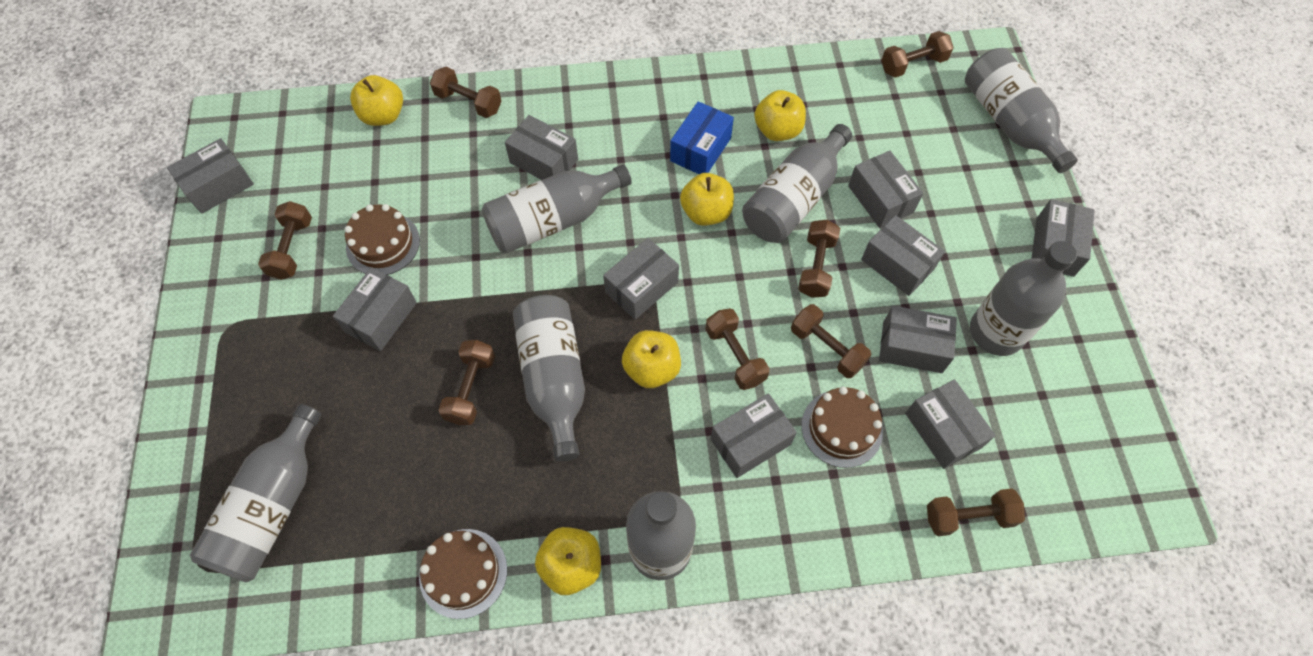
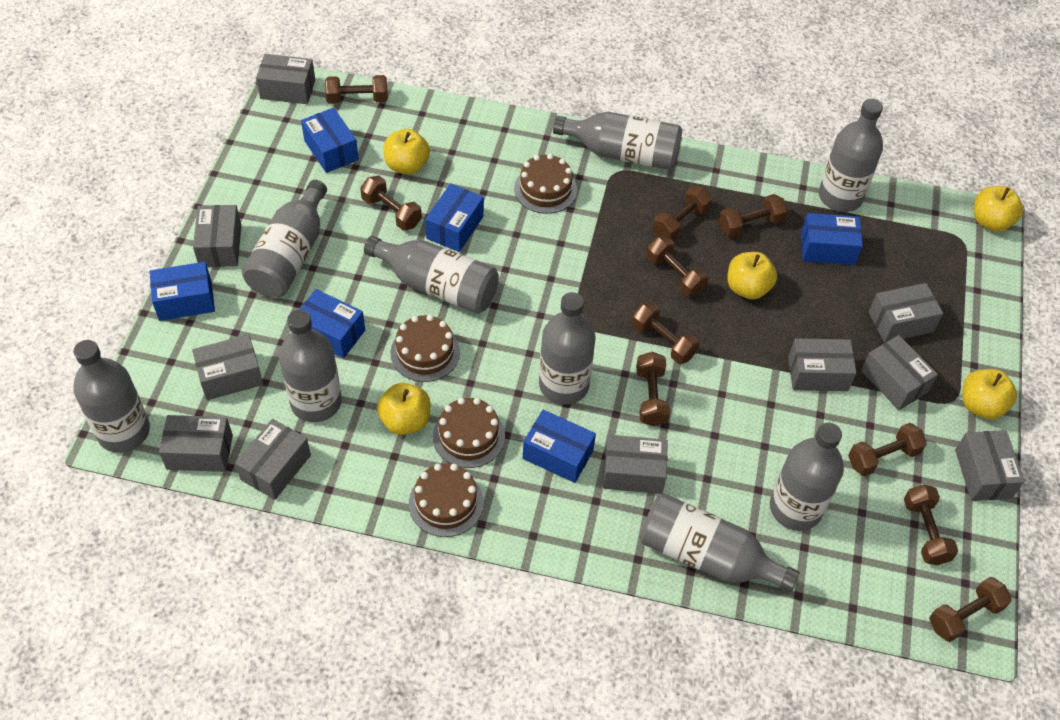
blue box: 1 -> 6
brown cake: 3 -> 4
brown dumbbell: 8 -> 10
grey bottle: 7 -> 9

